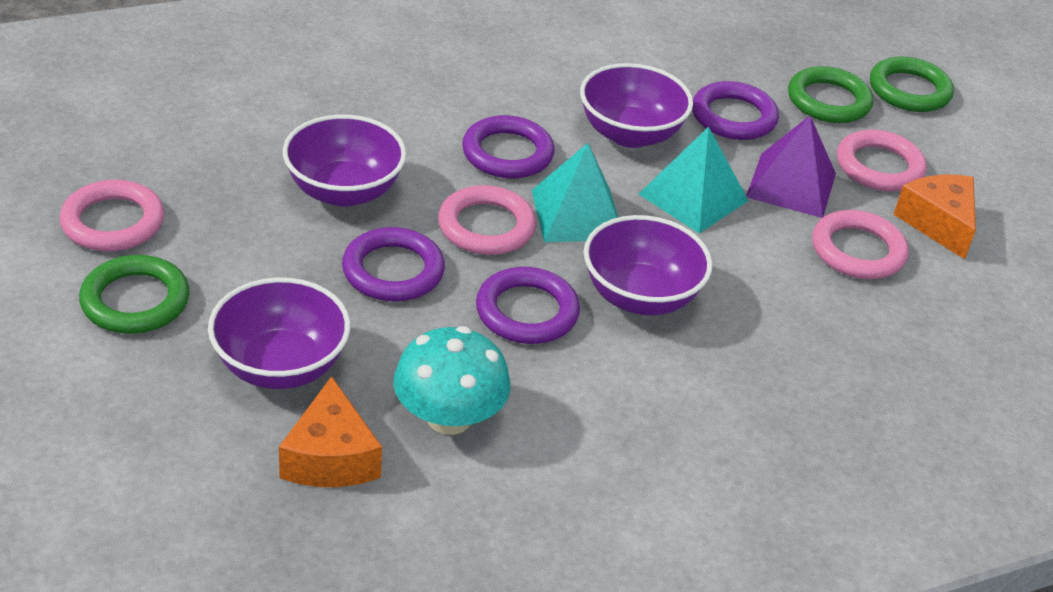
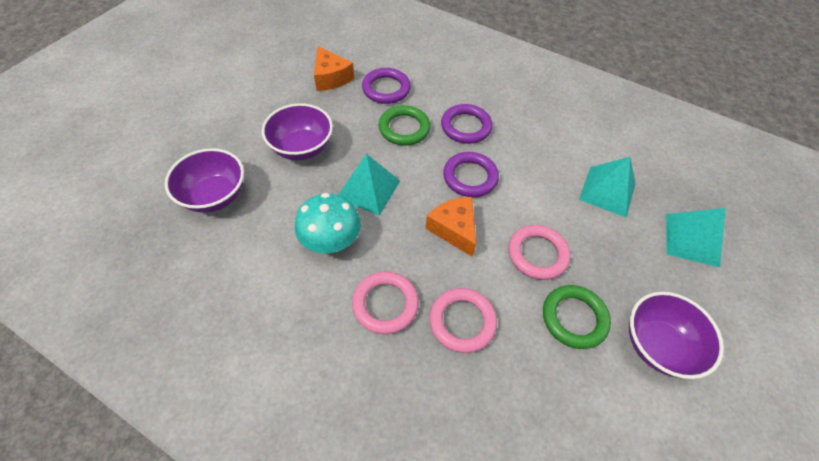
green ring: 3 -> 2
pink ring: 4 -> 3
purple bowl: 4 -> 3
purple pyramid: 1 -> 0
purple ring: 4 -> 3
turquoise pyramid: 2 -> 3

